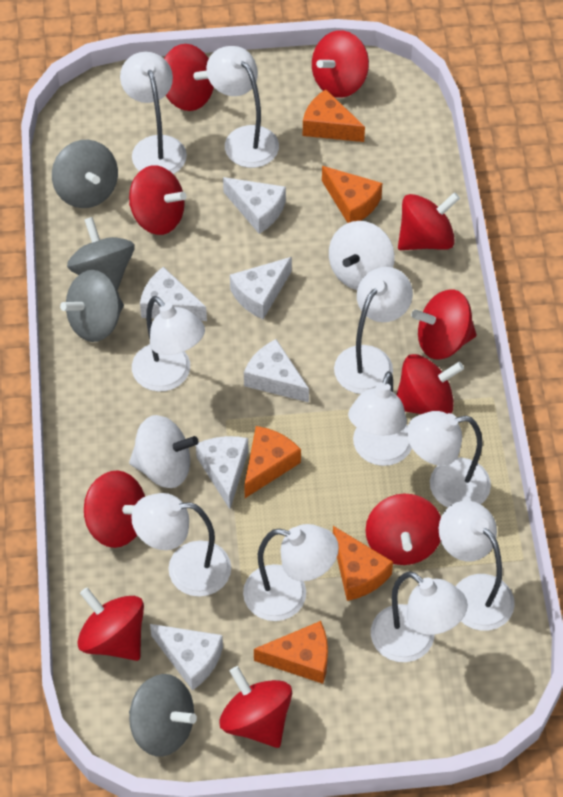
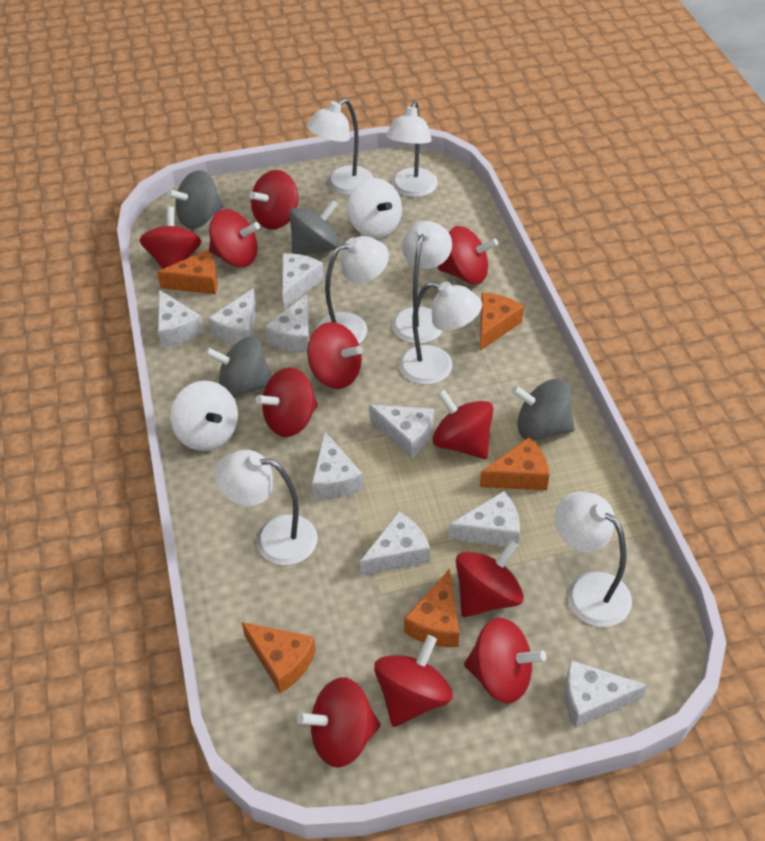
red spinning top: 10 -> 11
white cheese: 6 -> 9
white lamp: 10 -> 7

